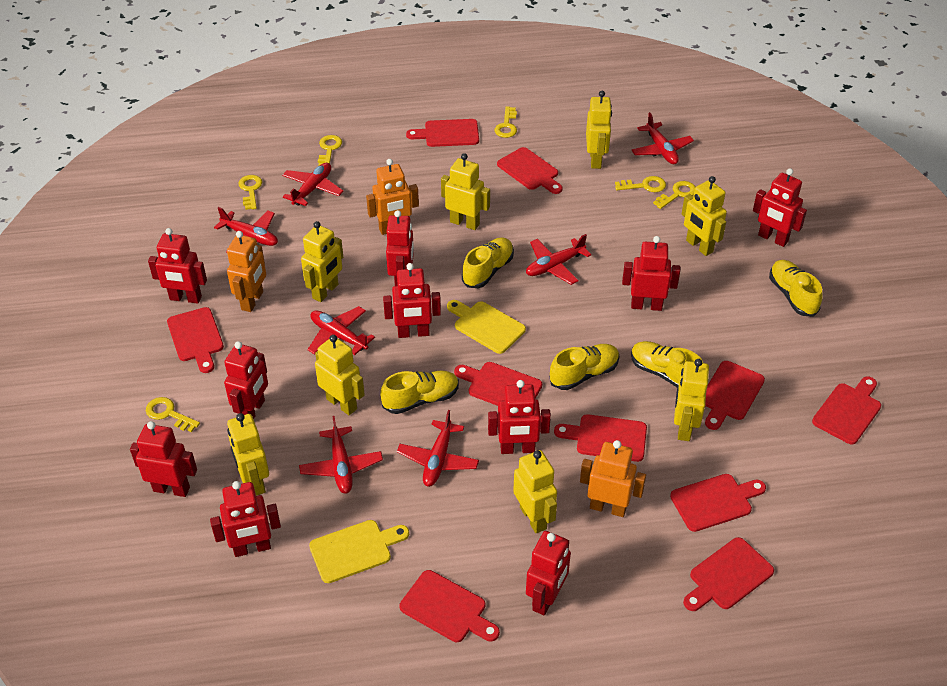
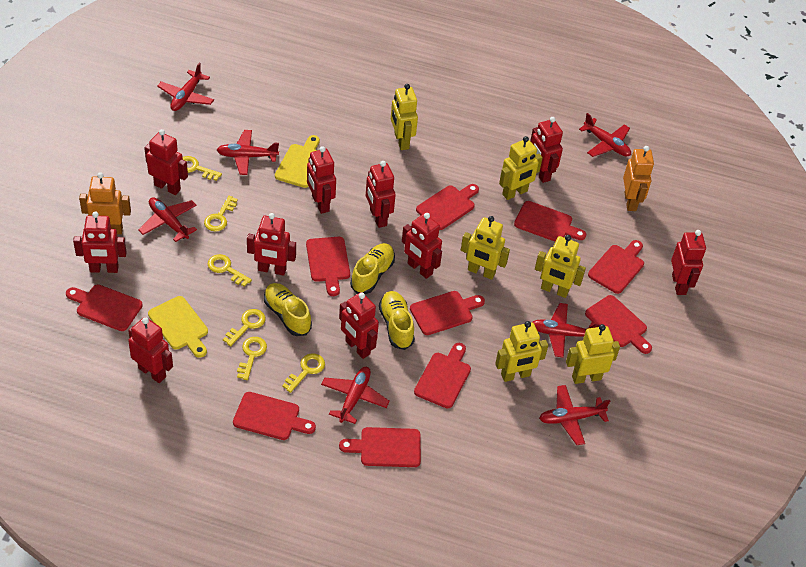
orange robot: 3 -> 2
yellow robot: 8 -> 6
yellow shoe: 5 -> 3

